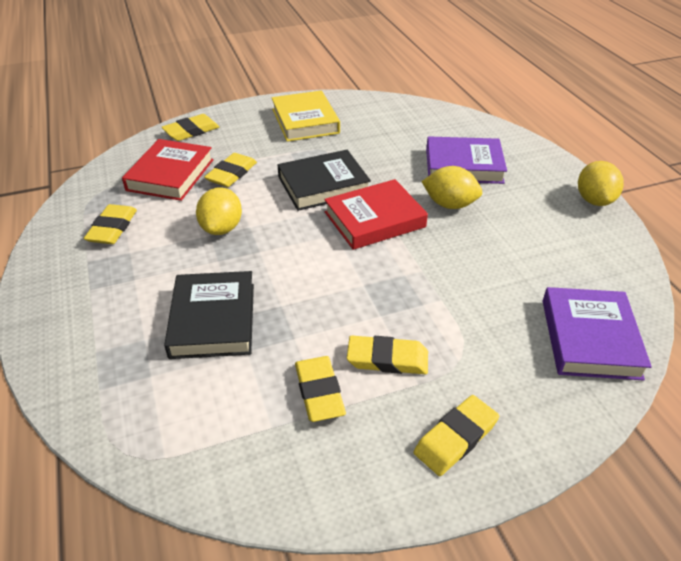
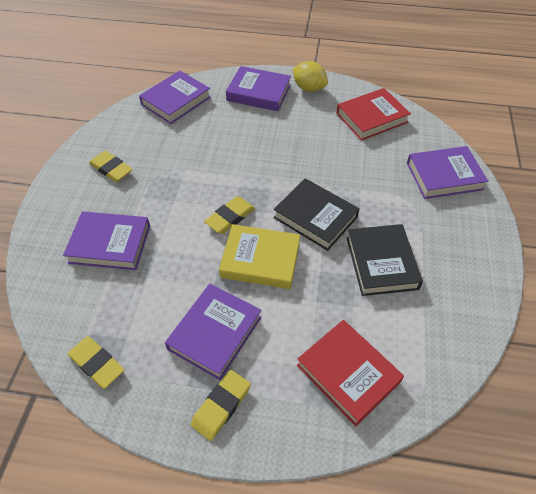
purple book: 2 -> 5
yellow eraser: 6 -> 4
yellow lemon: 3 -> 1

